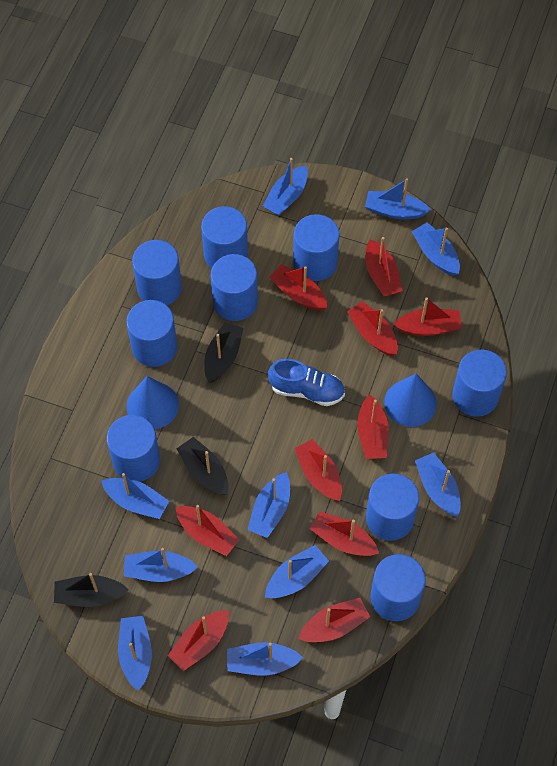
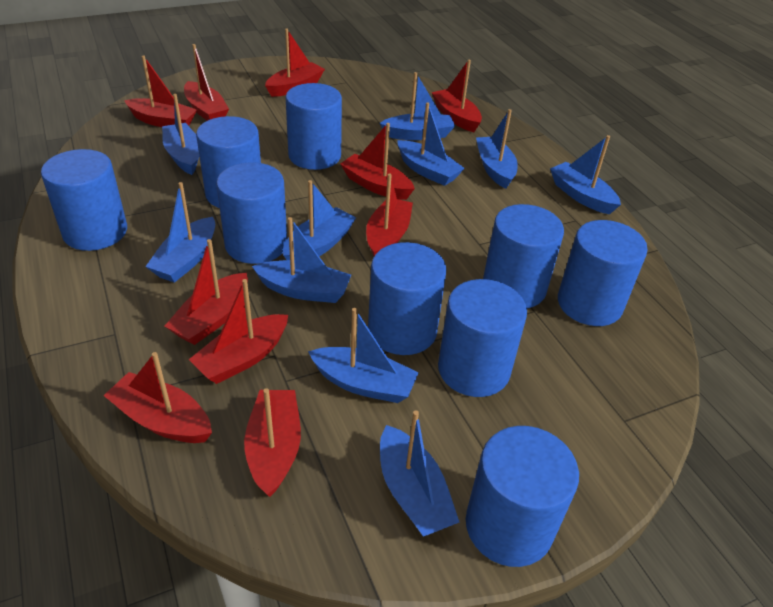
black boat: 3 -> 0
blue cone: 2 -> 0
blue shoe: 1 -> 0

